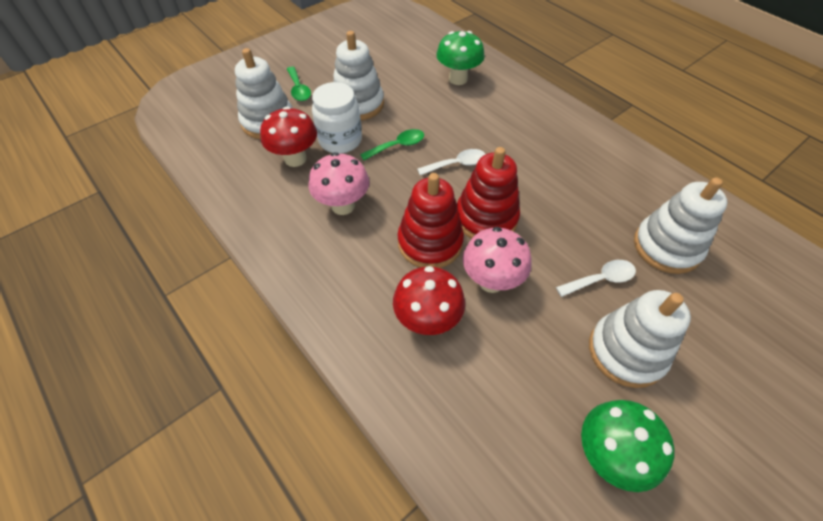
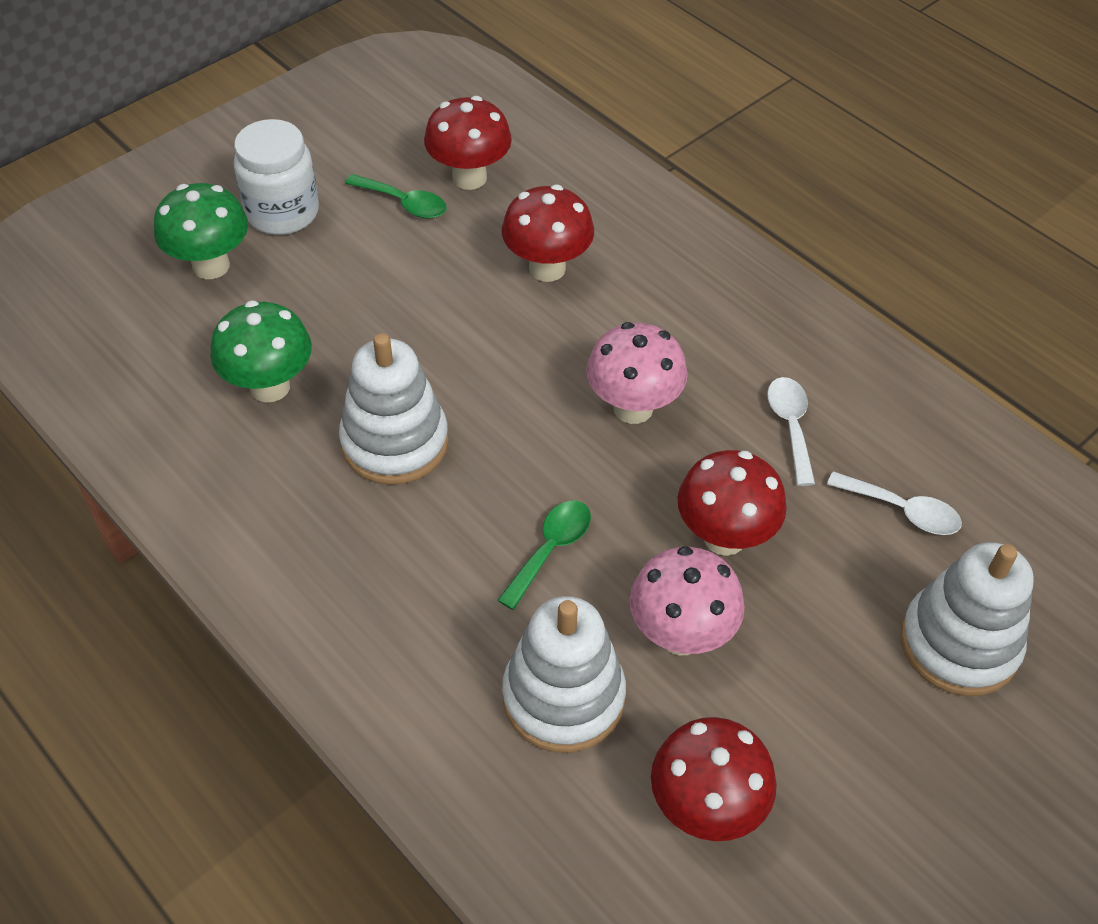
red mushroom: 2 -> 4
red stacking toy: 2 -> 0
white stacking toy: 4 -> 3

